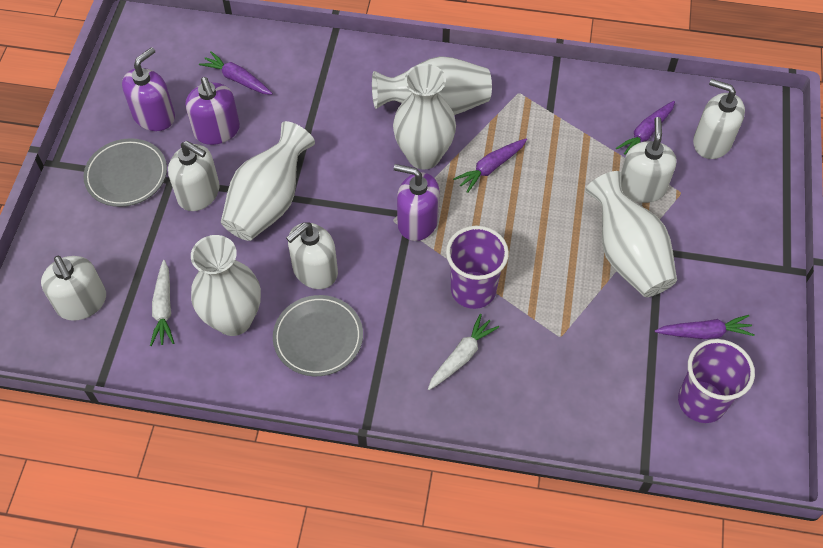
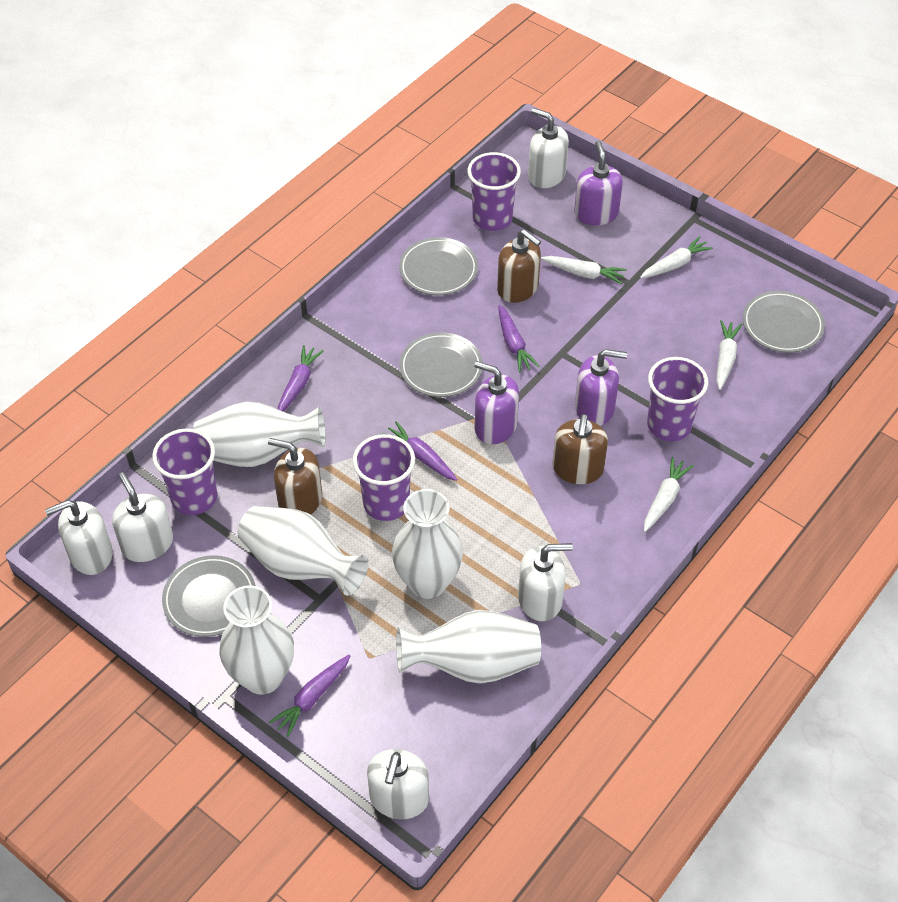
brown soap dispenser: 0 -> 3
grey plate: 2 -> 4
purple cup: 2 -> 4
white carrot: 2 -> 4

